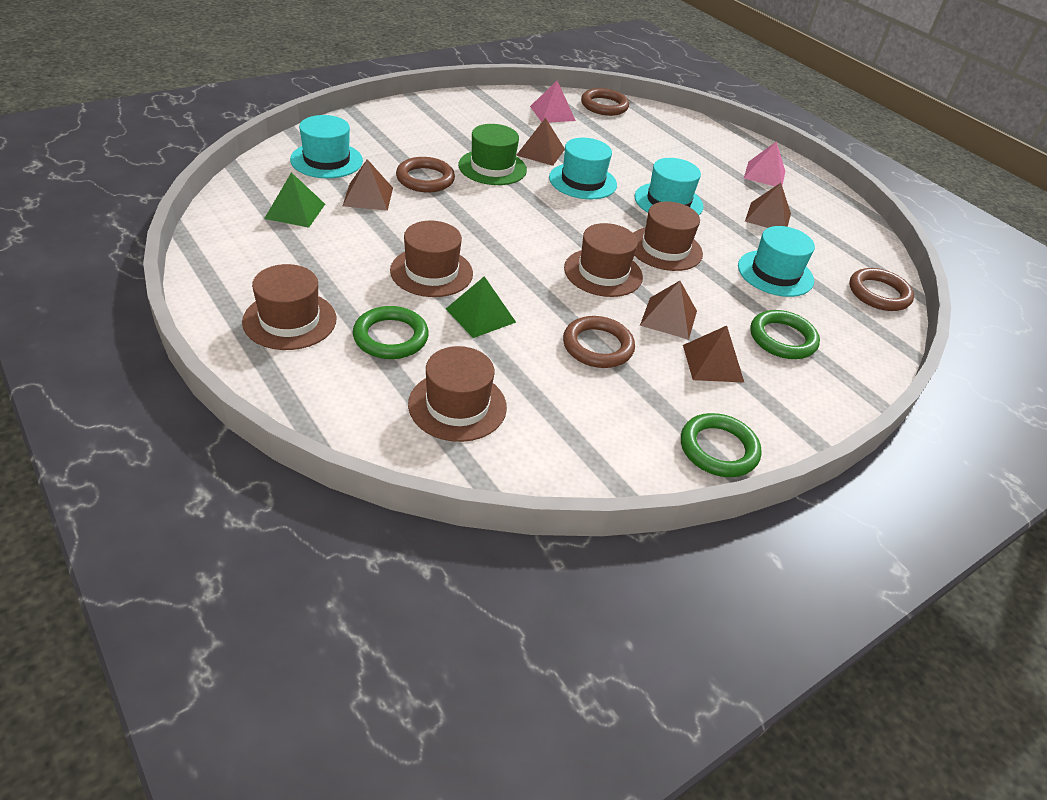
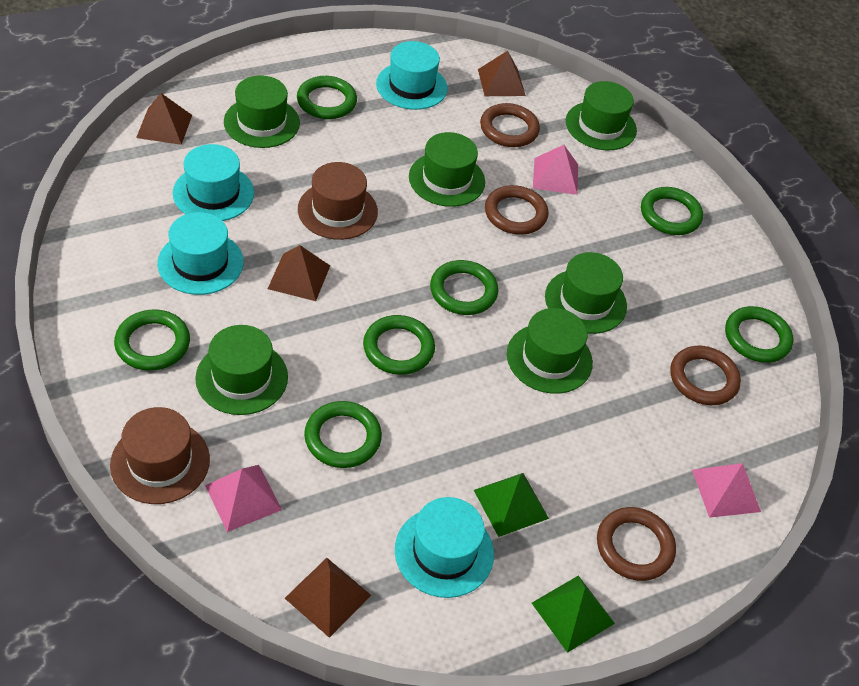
brown hat: 5 -> 2
brown pyramid: 5 -> 4
green hat: 1 -> 6
green ring: 3 -> 7
pink pyramid: 2 -> 3

